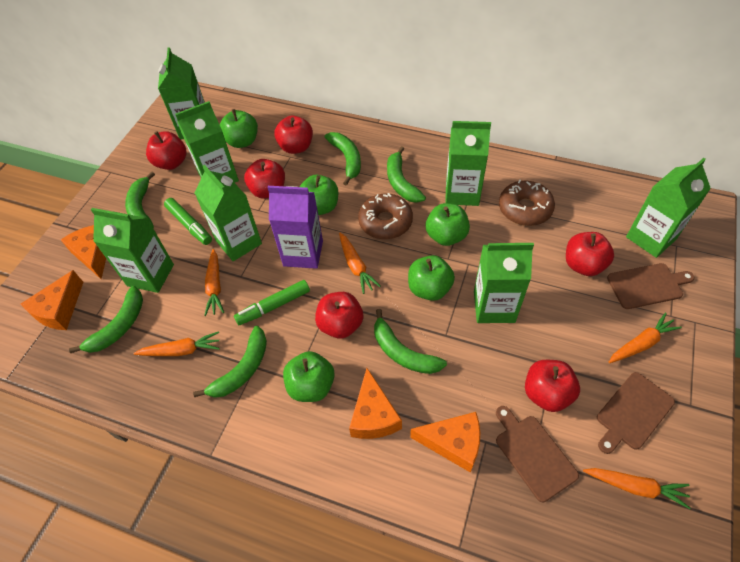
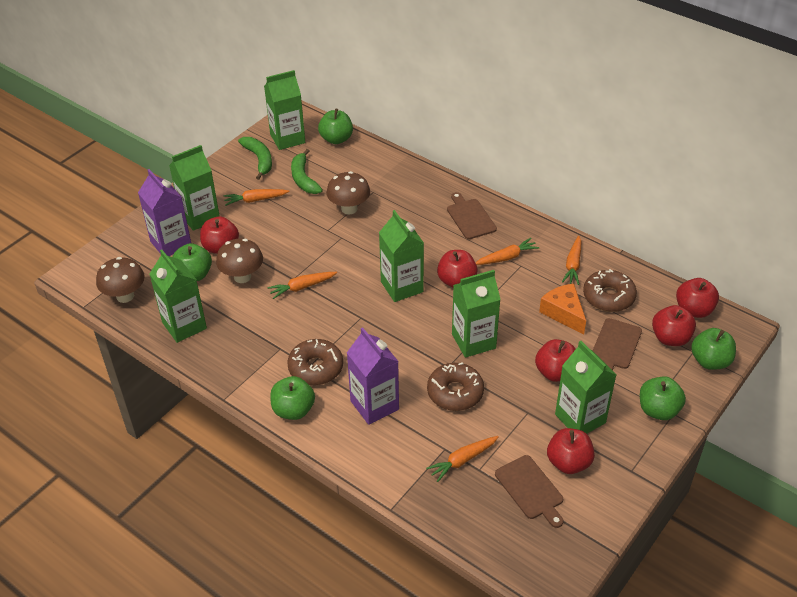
brown donut: 2 -> 3
brown mushroom: 0 -> 3
green banana: 6 -> 2
green carton: 7 -> 6
green marker: 2 -> 0
orange cheese: 4 -> 1
purple carton: 1 -> 2

